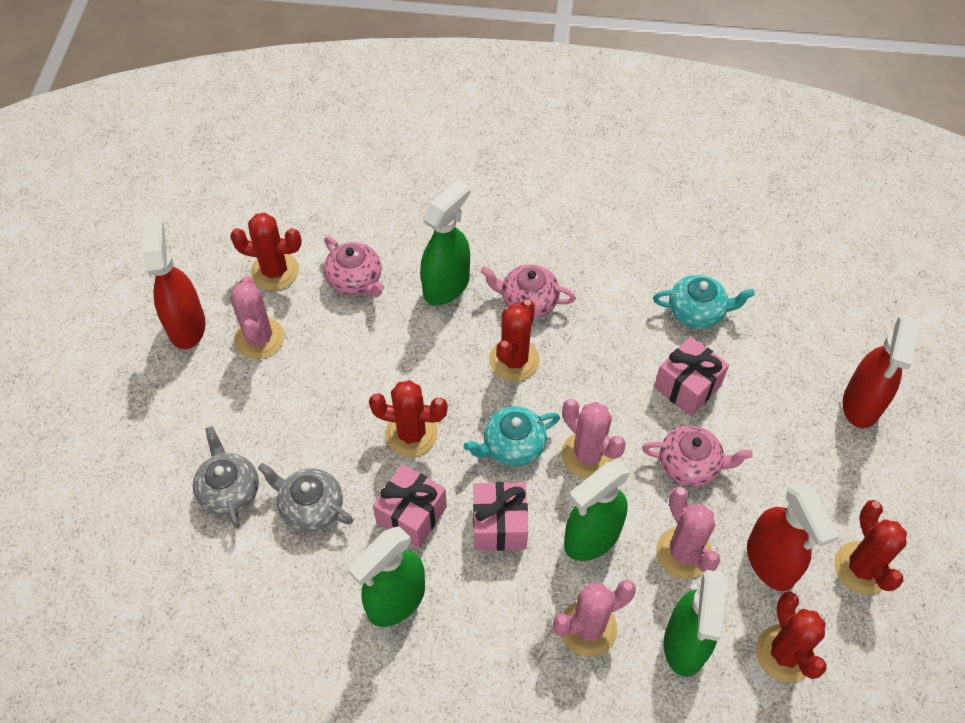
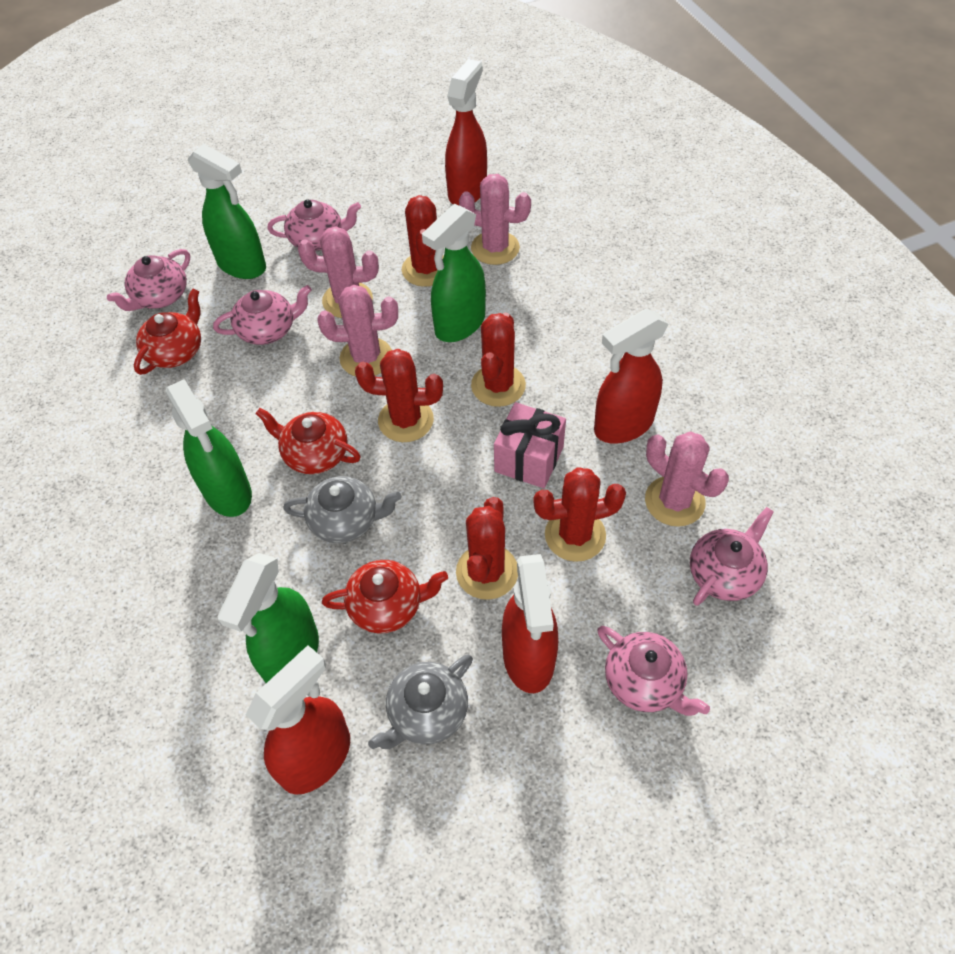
pink gift: 3 -> 1
pink teapot: 3 -> 5
red spray bottle: 3 -> 4
red teapot: 0 -> 3
turquoise teapot: 2 -> 0

